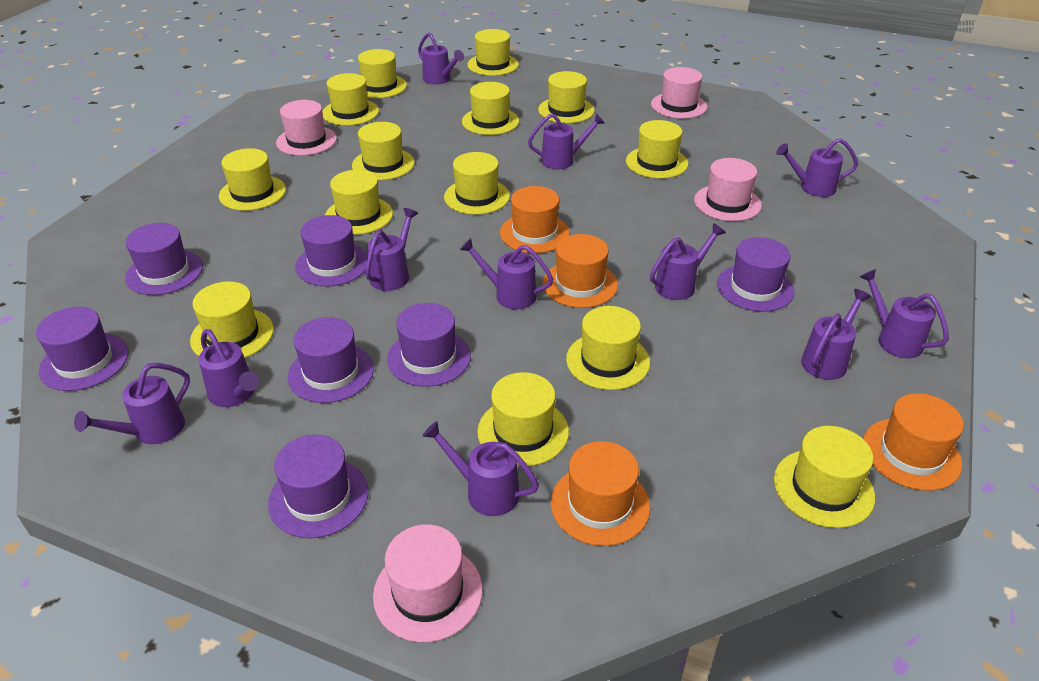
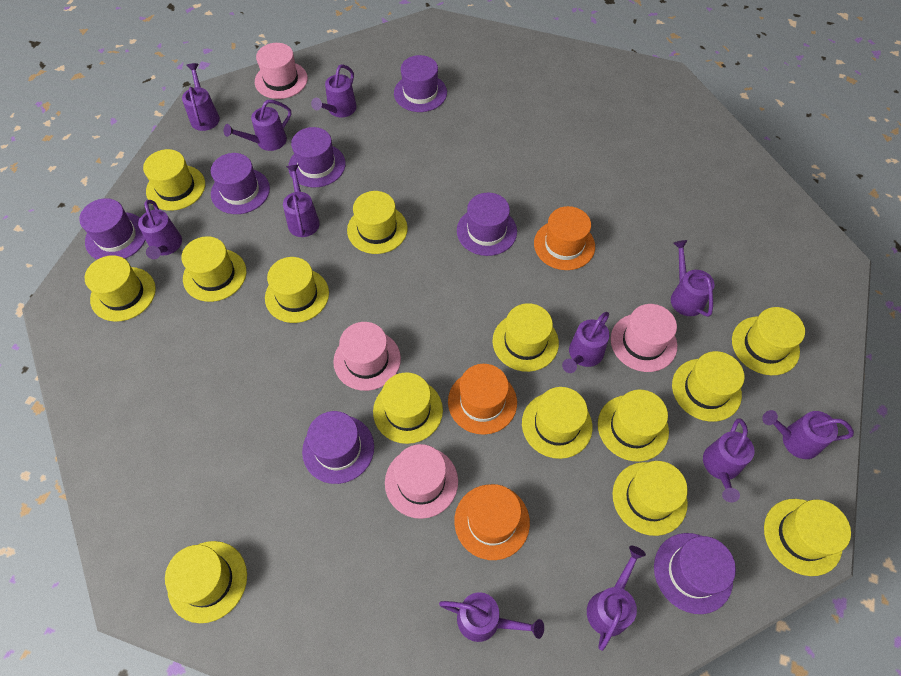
orange hat: 4 -> 3

